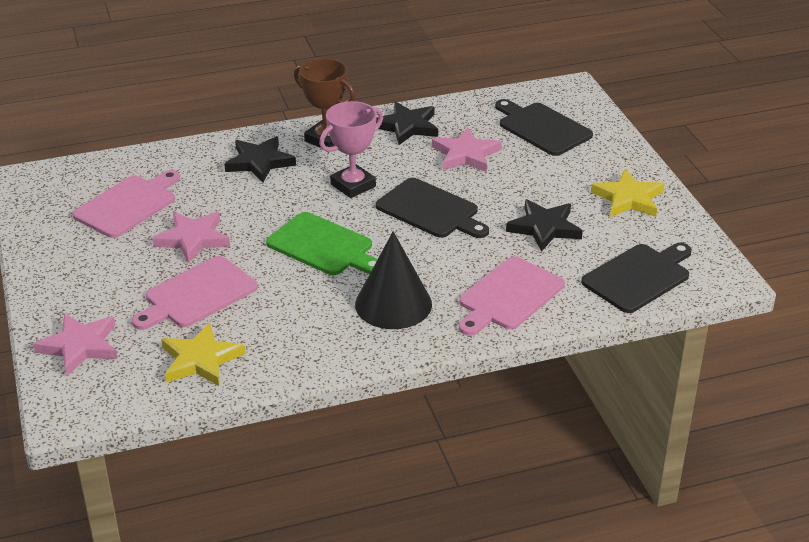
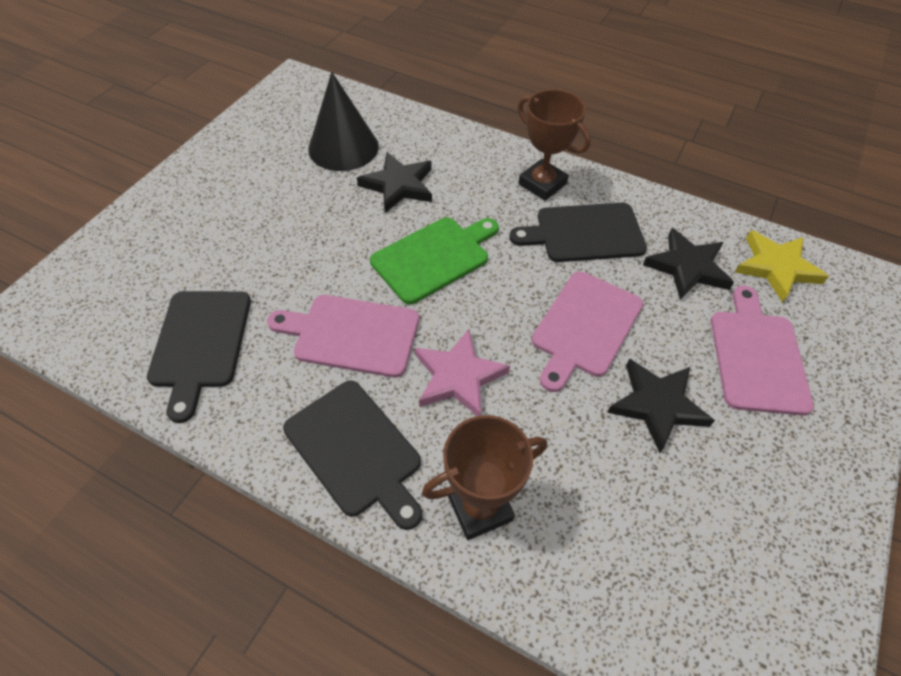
brown trophy: 1 -> 2
pink star: 3 -> 1
pink trophy: 1 -> 0
yellow star: 2 -> 1

